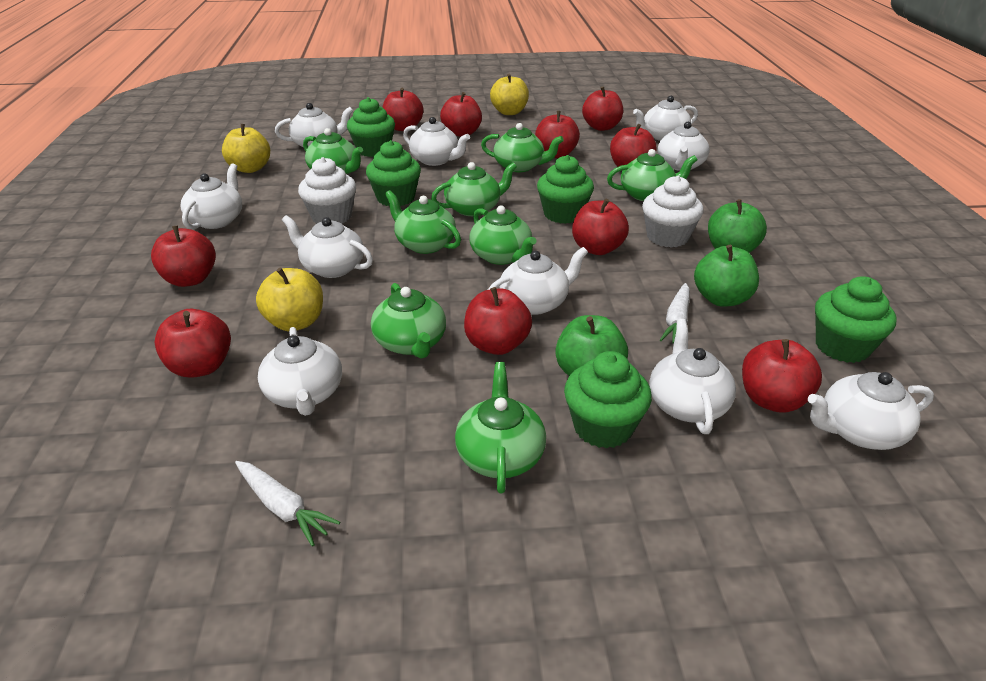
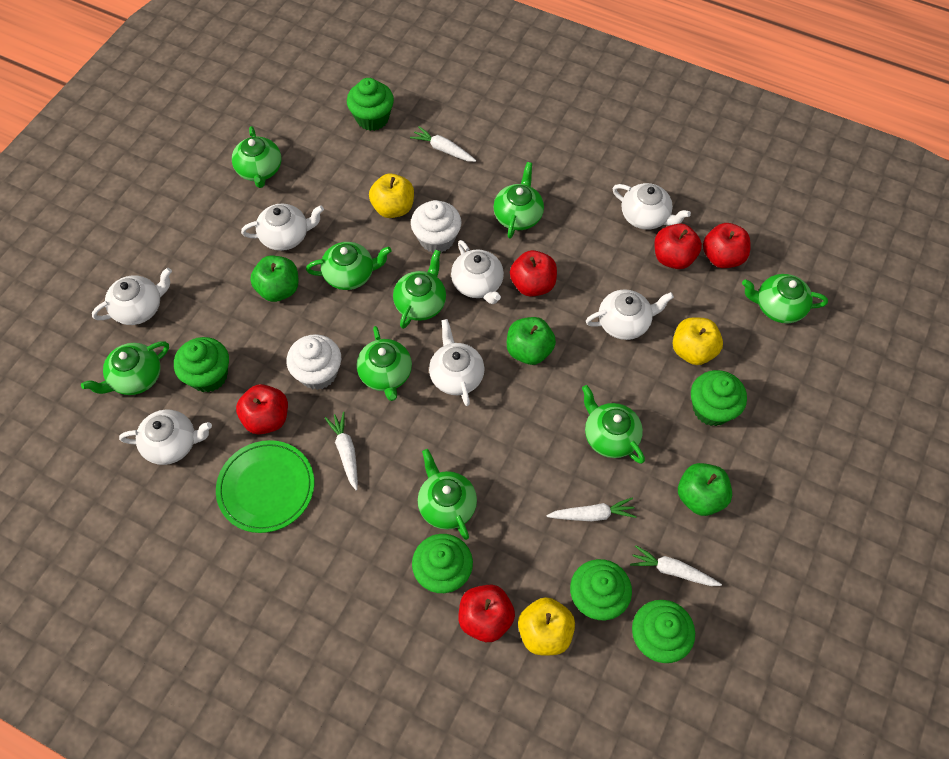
green cupcake: 5 -> 6
green plate: 0 -> 1
green teapot: 8 -> 9
red apple: 10 -> 5
white carrot: 2 -> 4
white teapot: 10 -> 7

